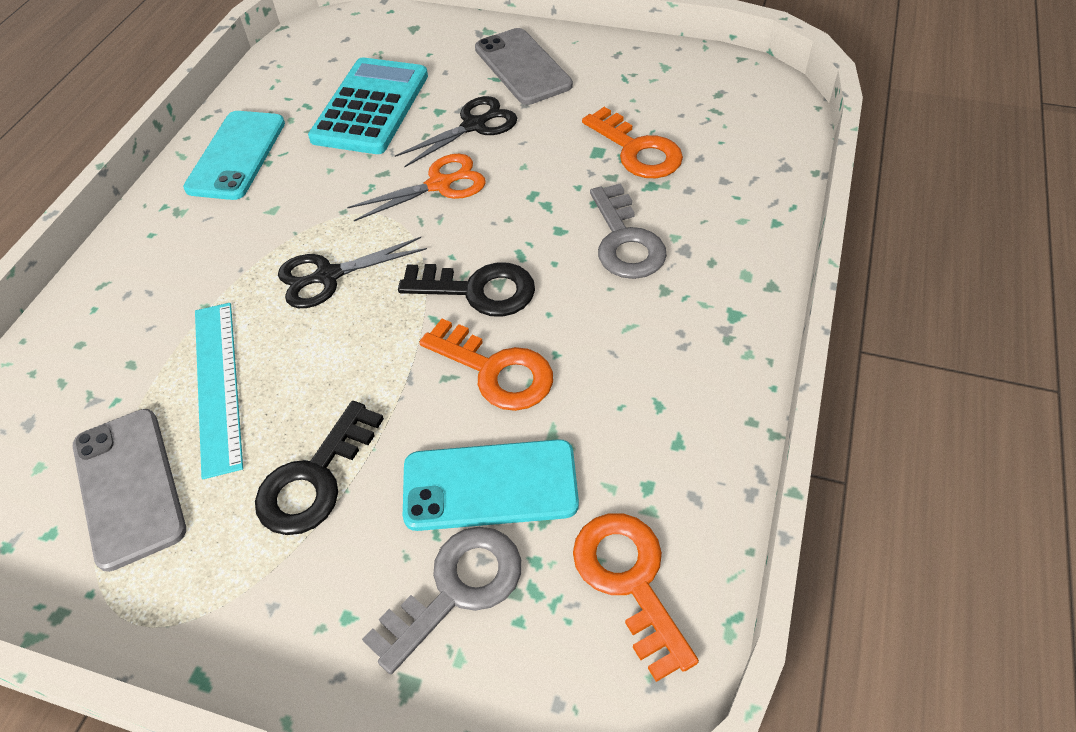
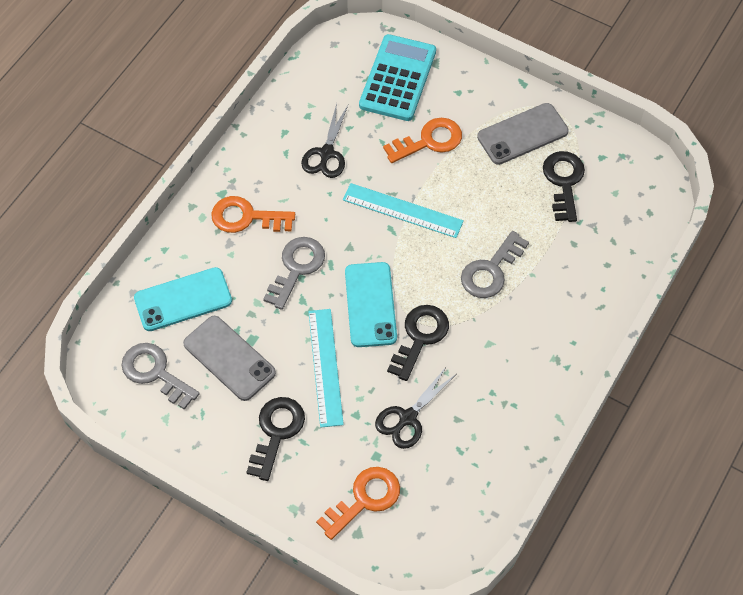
black key: 2 -> 3
grey key: 2 -> 3
orange scissors: 1 -> 0
turquoise ruler: 1 -> 2

